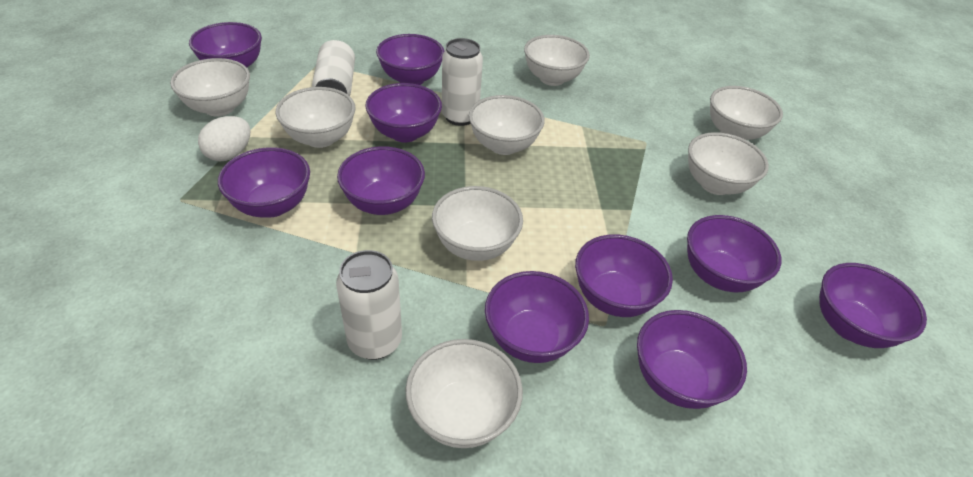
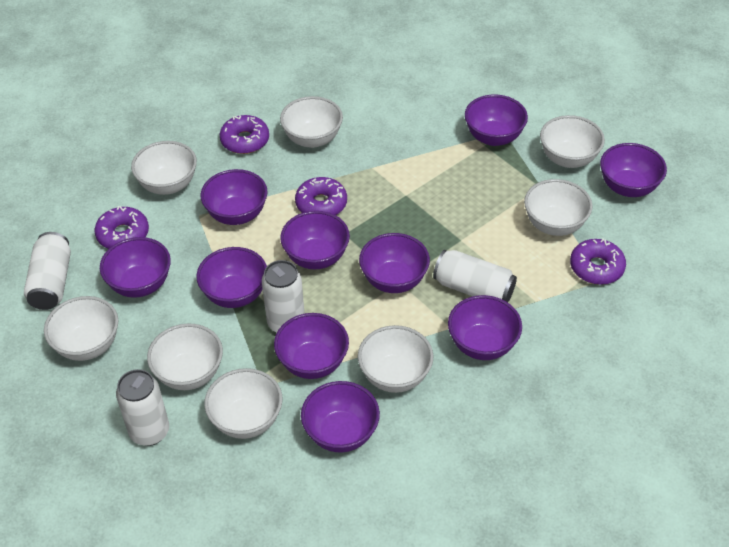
purple donut: 0 -> 4
white can: 3 -> 4
white egg: 1 -> 0

